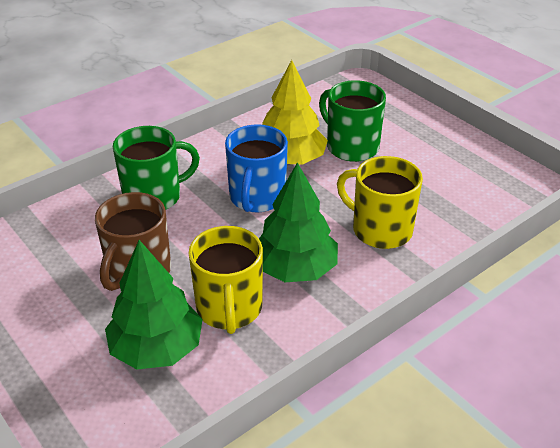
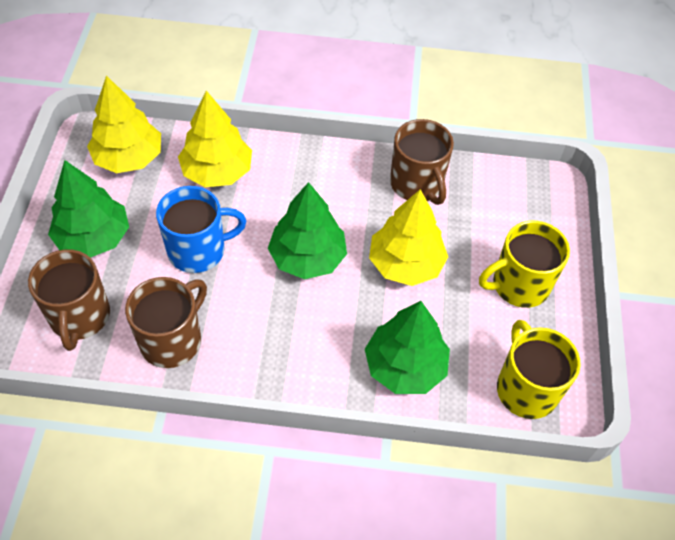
brown mug: 1 -> 3
green mug: 2 -> 0
green tree: 2 -> 3
yellow tree: 1 -> 3

